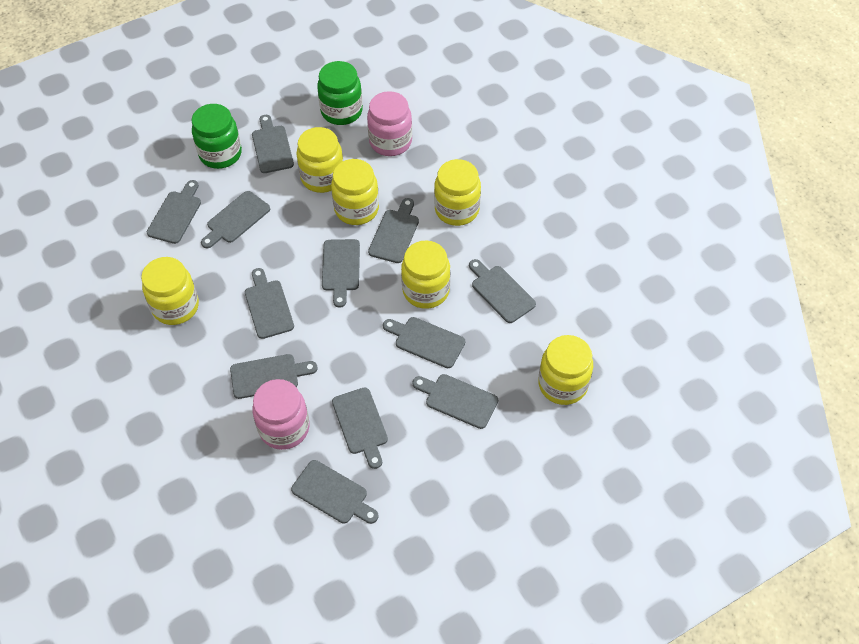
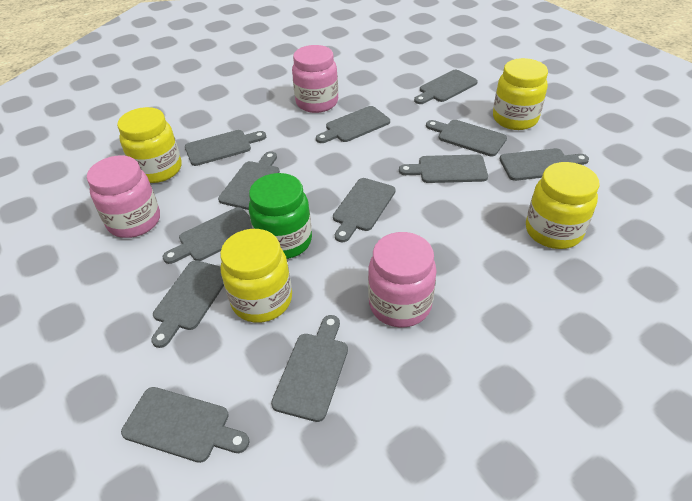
green jar: 2 -> 1
pink jar: 2 -> 3
yellow jar: 6 -> 4

